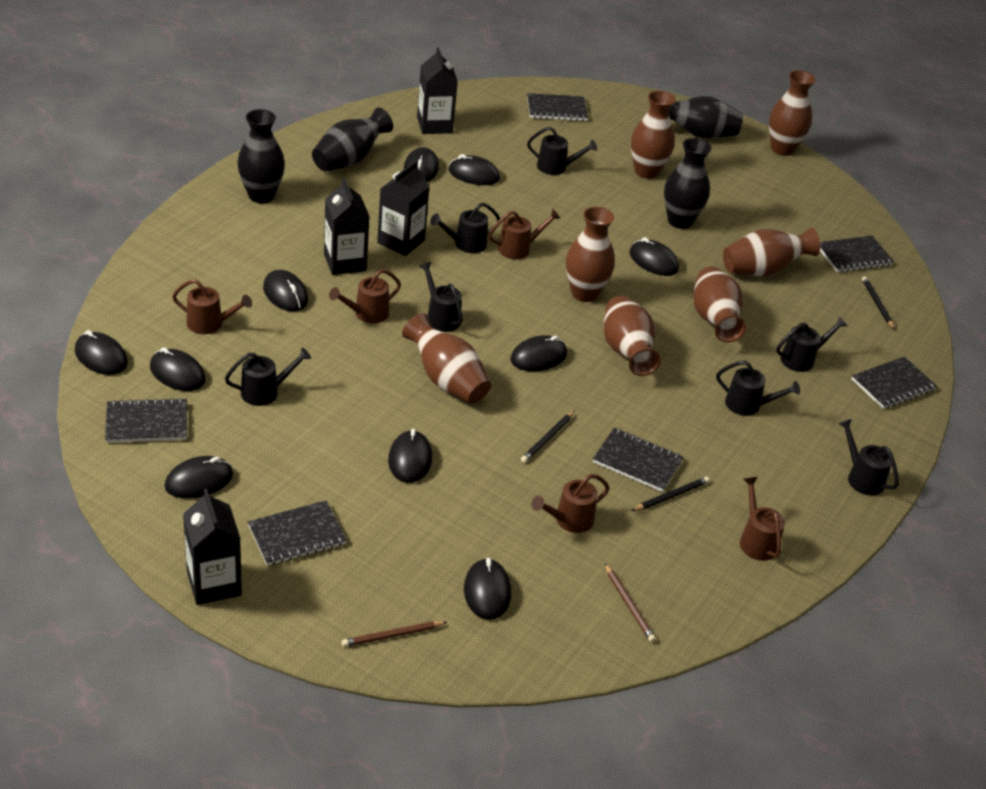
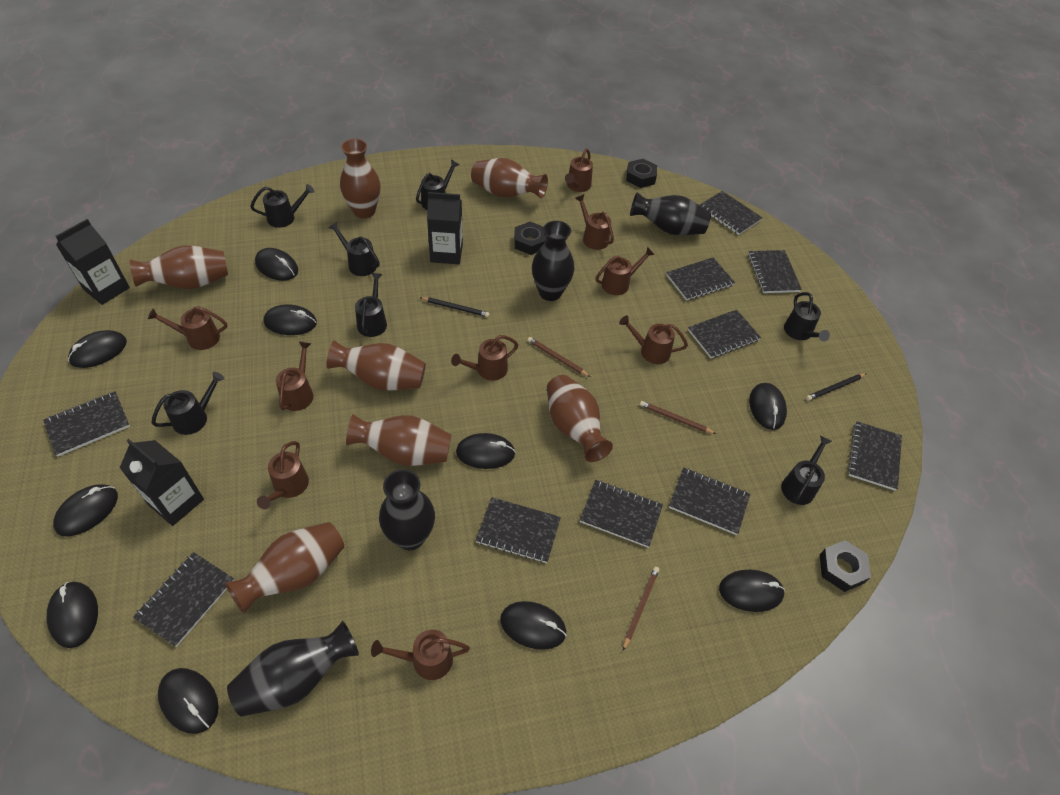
black carton: 4 -> 3
black notebook: 6 -> 10
black nut: 0 -> 3
black pencil: 3 -> 2
brown pencil: 2 -> 3
brown watering can: 5 -> 9

